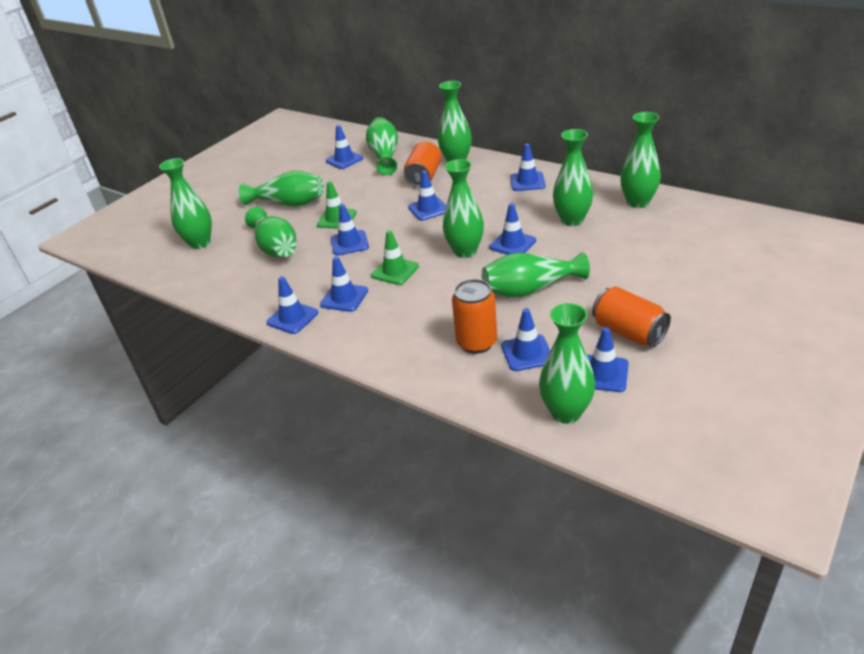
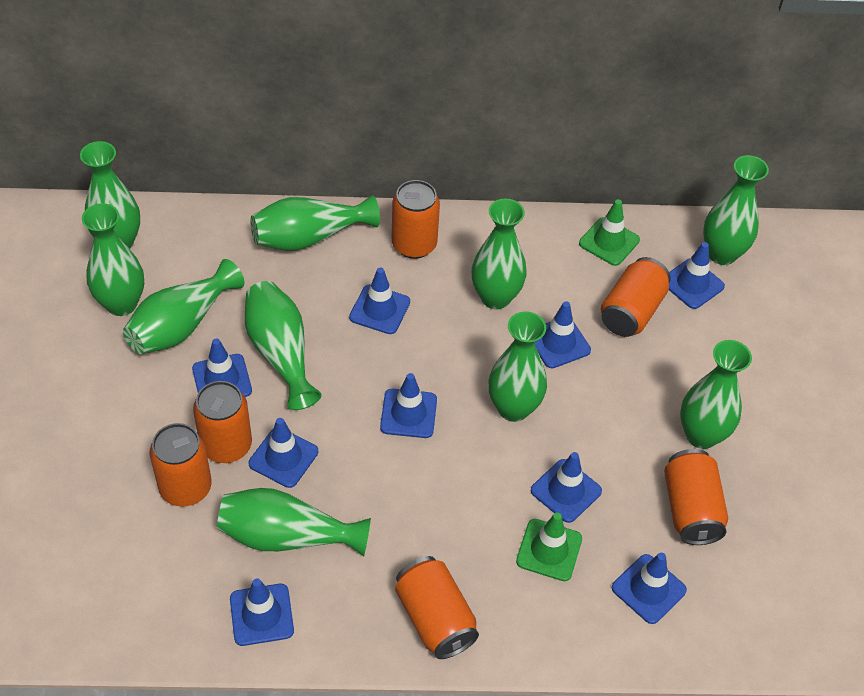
orange can: 3 -> 6

